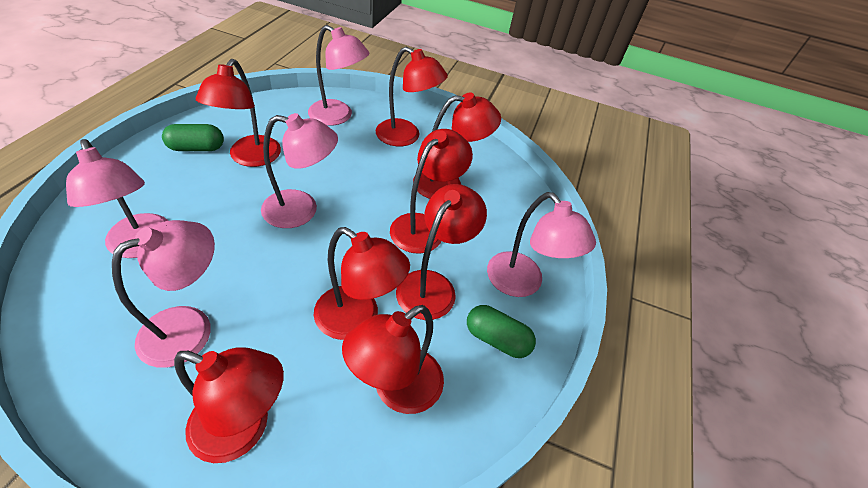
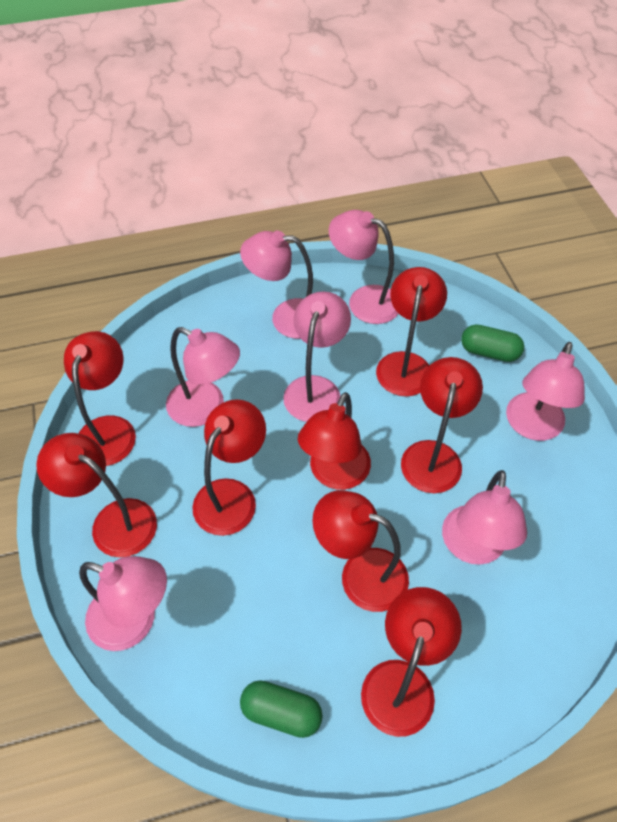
pink lamp: 5 -> 7

